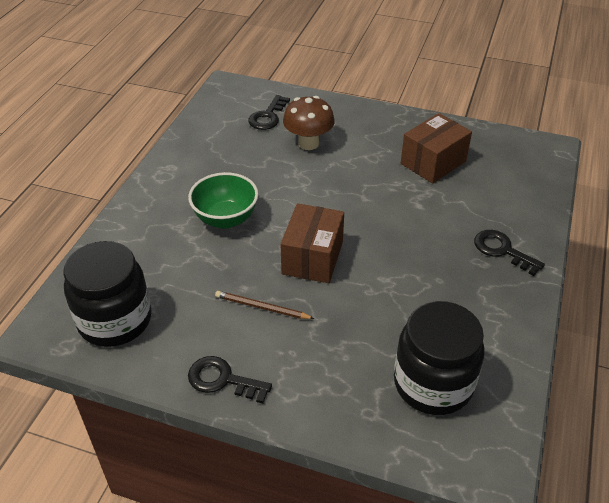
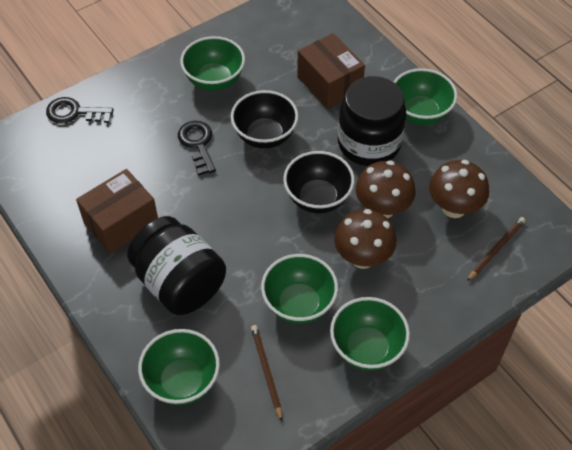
black bowl: 0 -> 2
black key: 3 -> 2
brown mushroom: 1 -> 3
brown pencil: 1 -> 2
green bowl: 1 -> 5

